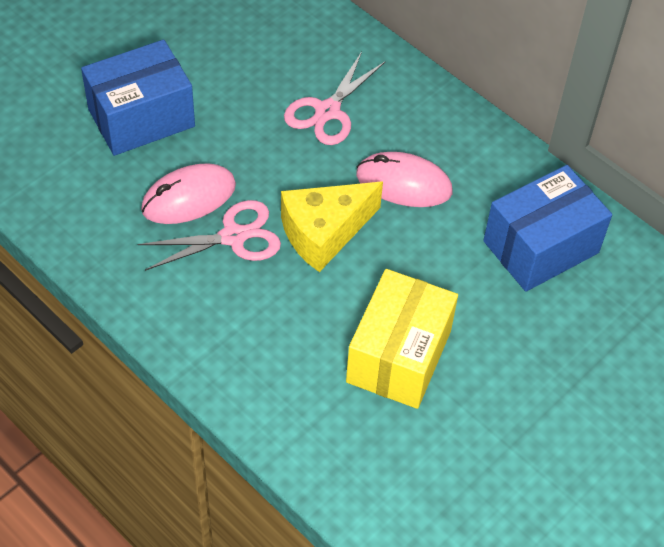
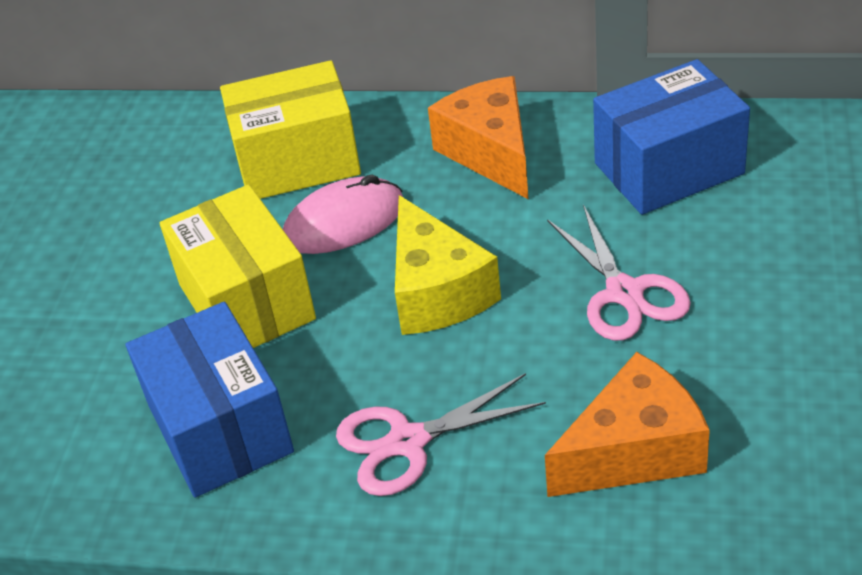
orange cheese: 0 -> 2
pink mouse: 2 -> 1
yellow box: 1 -> 2

